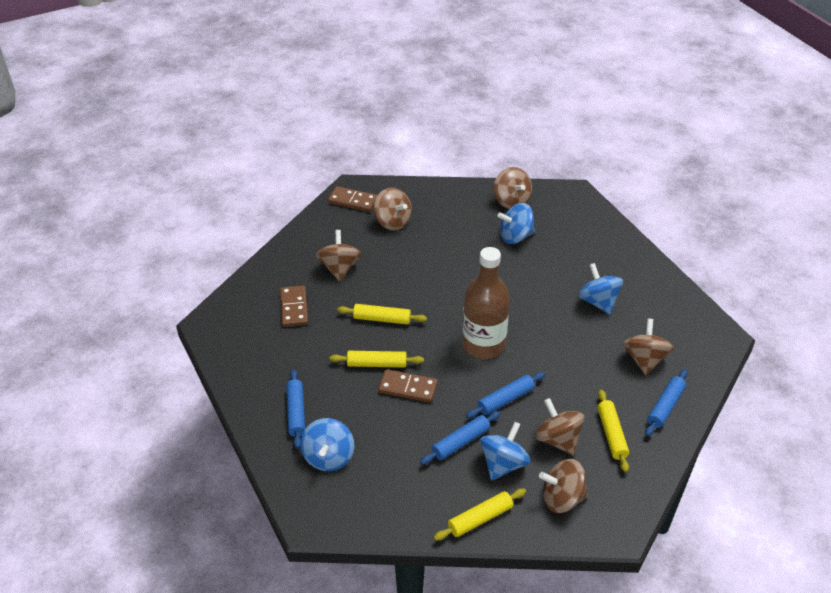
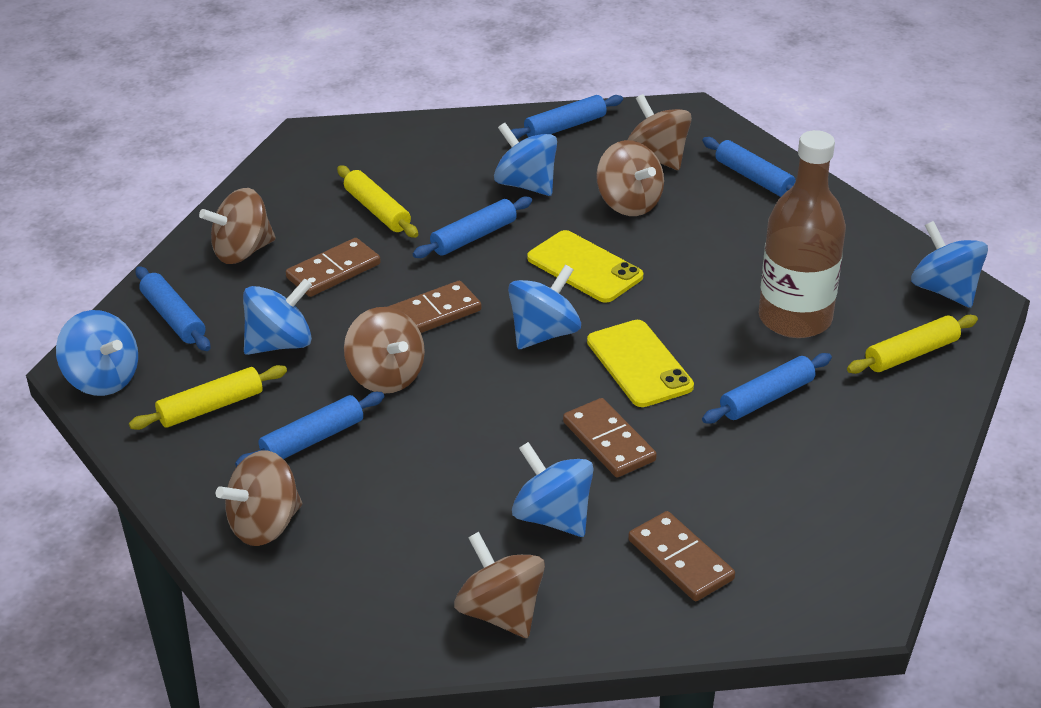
blue rolling pin: 4 -> 6
blue spinning top: 4 -> 6
brown domino: 3 -> 4
yellow phone: 0 -> 2
yellow rolling pin: 4 -> 3

